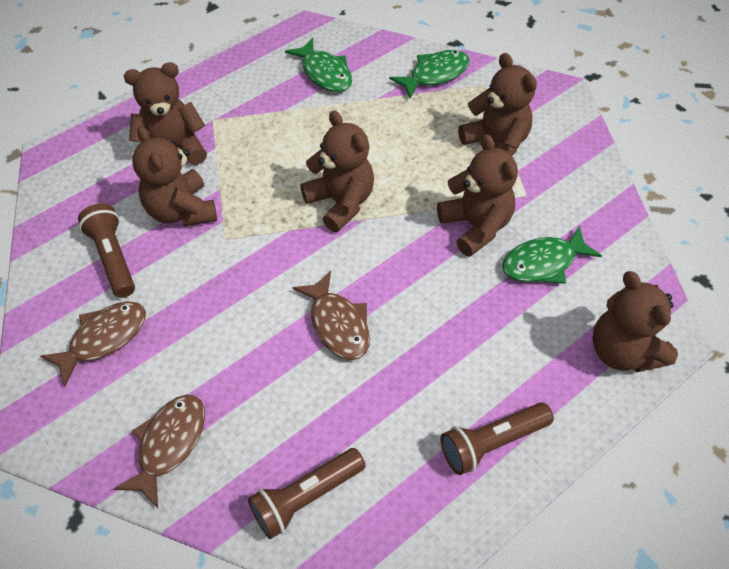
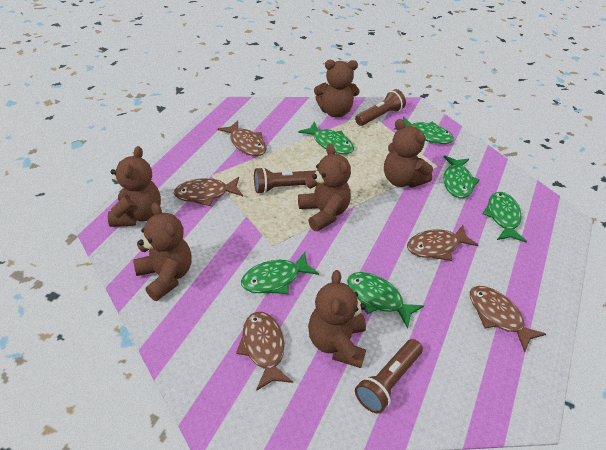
brown fish: 3 -> 5
green fish: 3 -> 6

